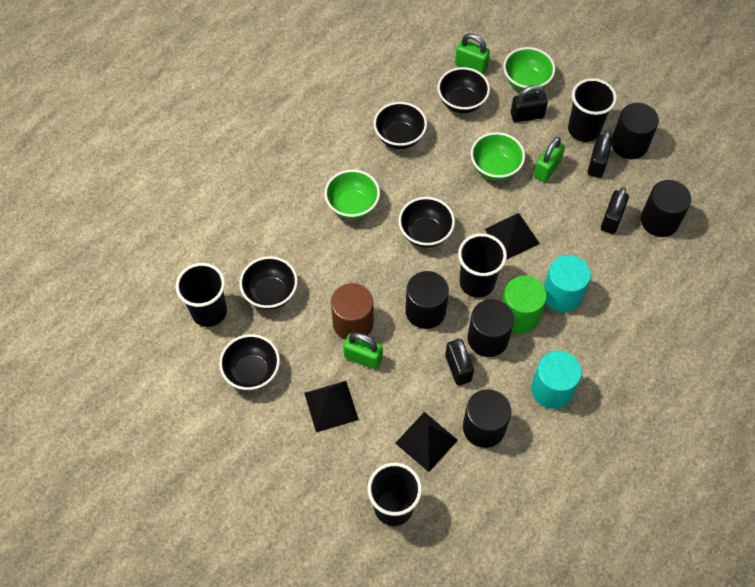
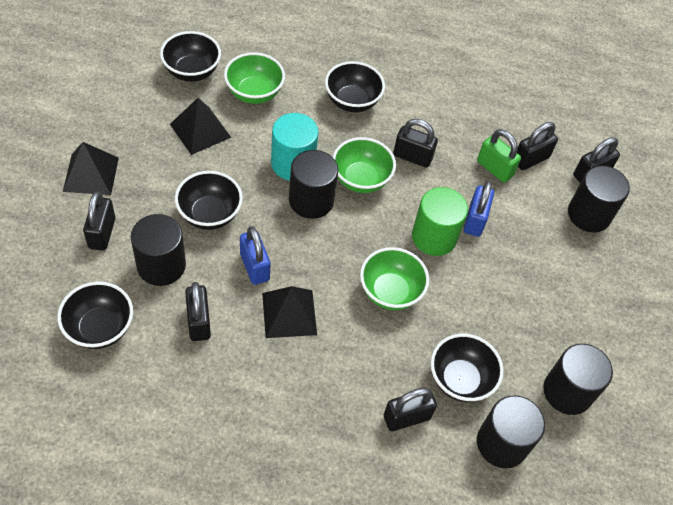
black cup: 4 -> 0
black padlock: 4 -> 6
blue padlock: 0 -> 2
brown cylinder: 1 -> 0
green padlock: 3 -> 1
turquoise cylinder: 2 -> 1

